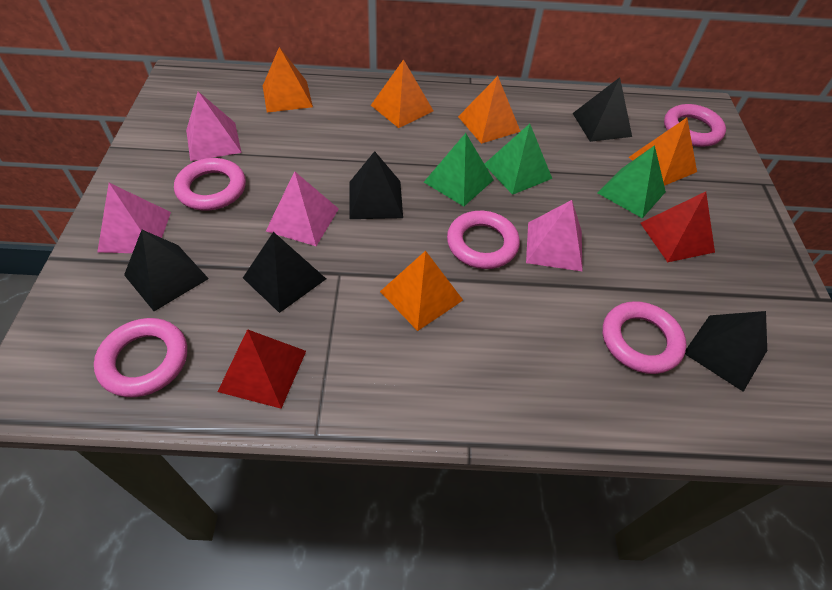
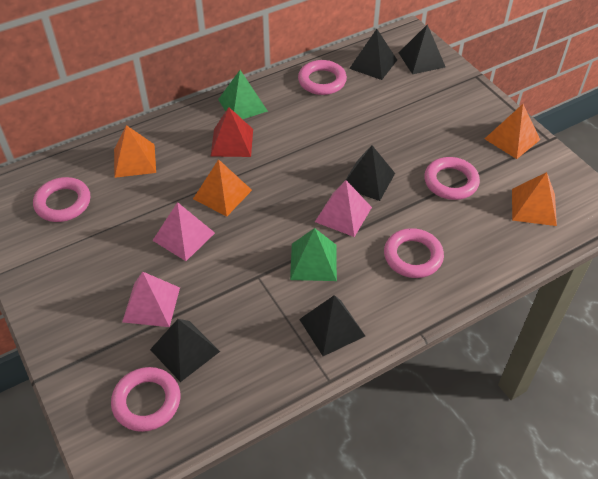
green pyramid: 3 -> 2
orange pyramid: 5 -> 4
pink pyramid: 4 -> 3
red pyramid: 2 -> 1

